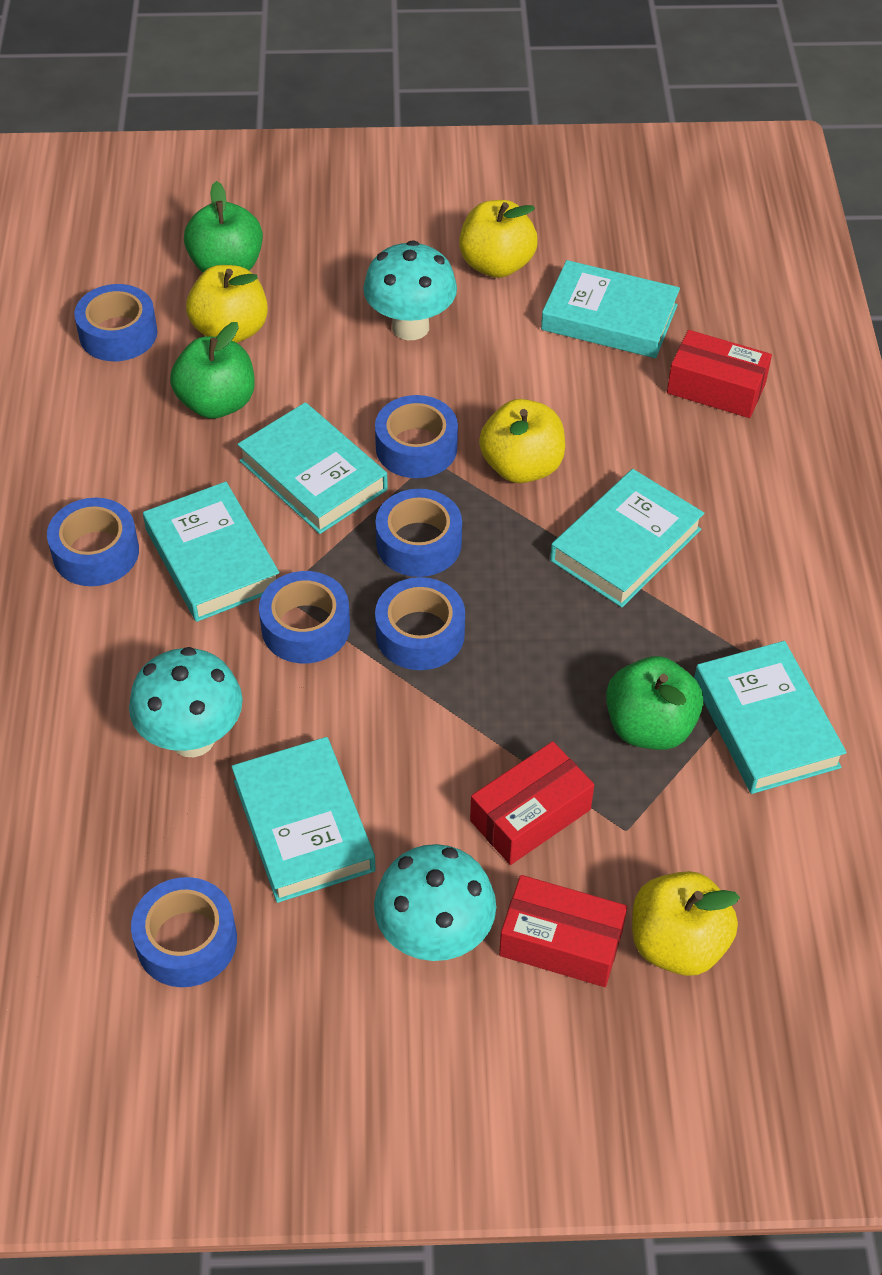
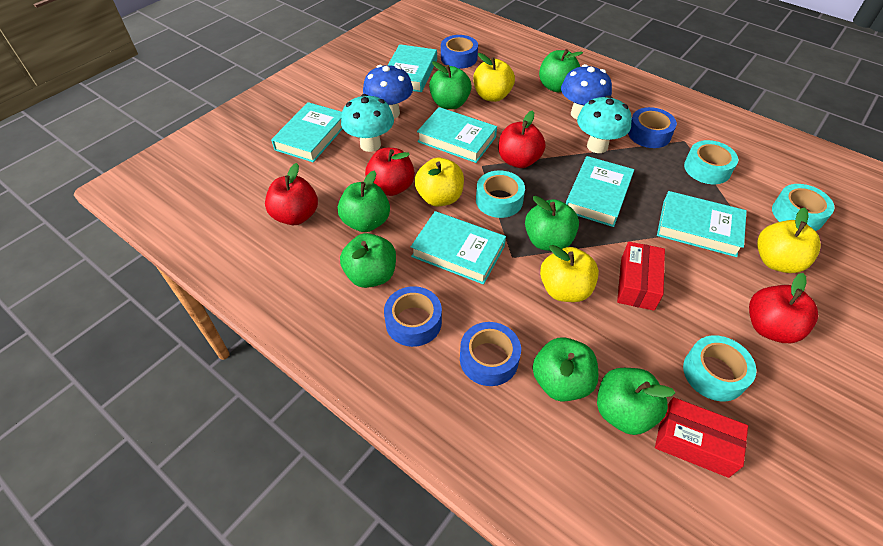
blue mushroom: 0 -> 2
blue tape: 7 -> 4
green apple: 3 -> 7
red apple: 0 -> 4
red box: 3 -> 2
turquoise mushroom: 3 -> 2
turquoise tape: 0 -> 4

